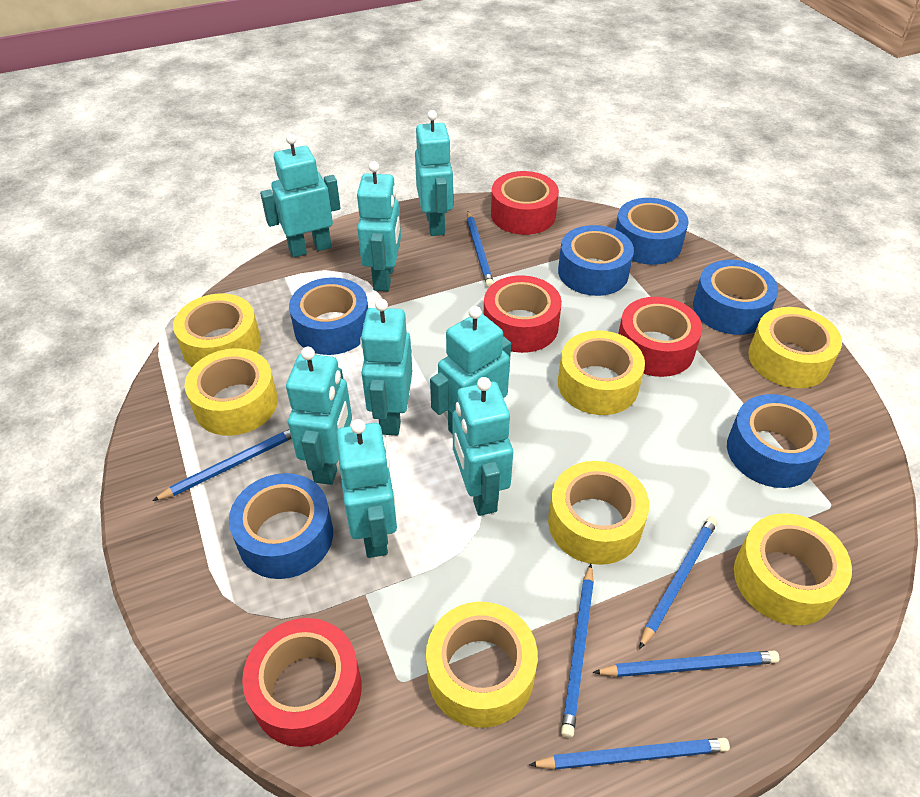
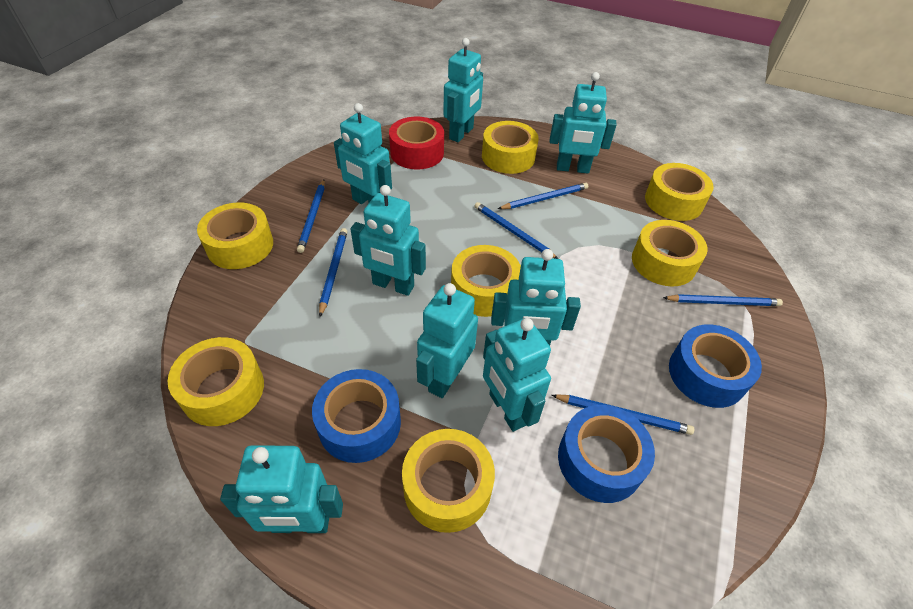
blue tape: 6 -> 3
red tape: 4 -> 1

